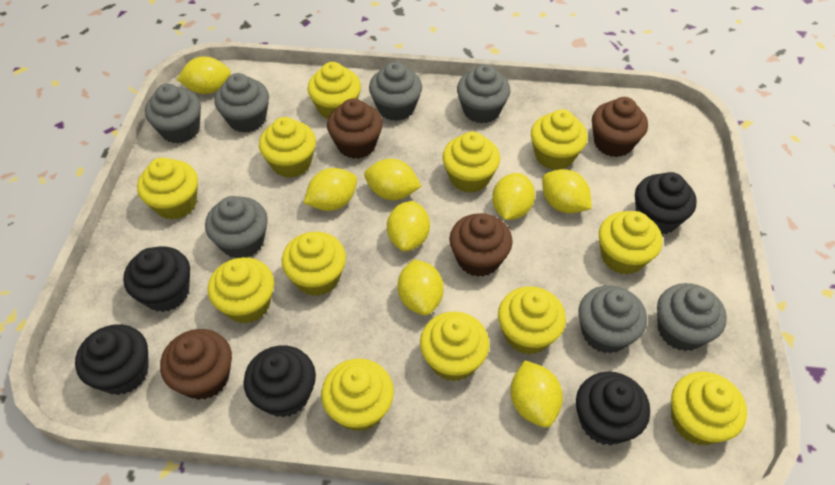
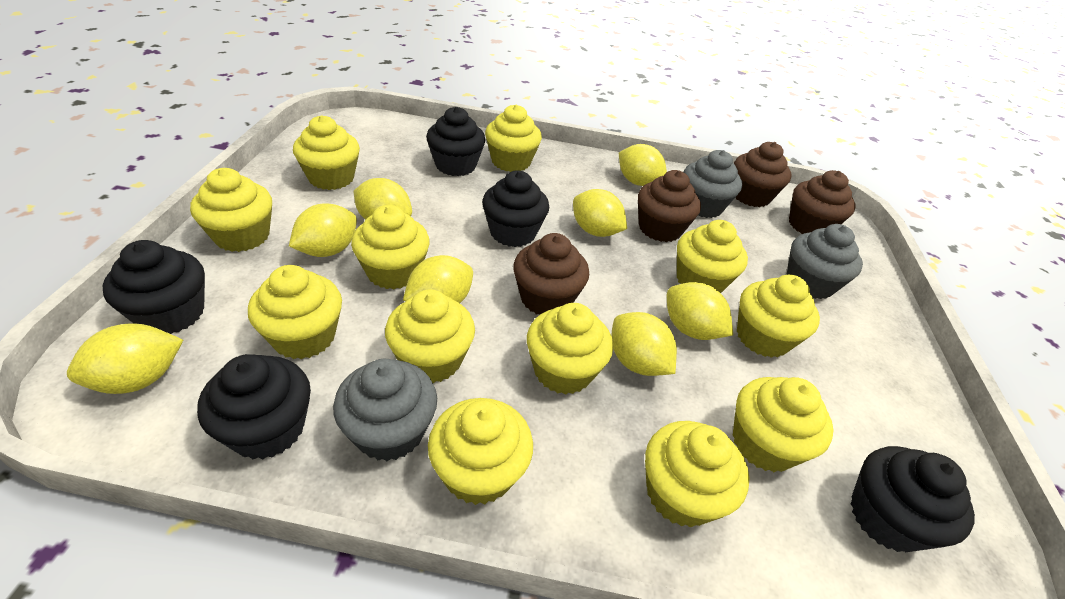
grey cupcake: 7 -> 3

